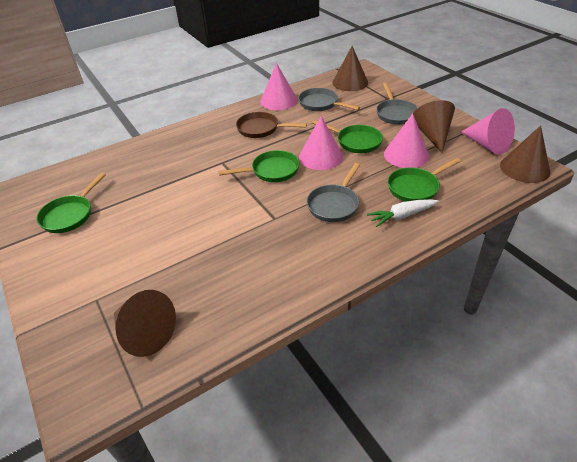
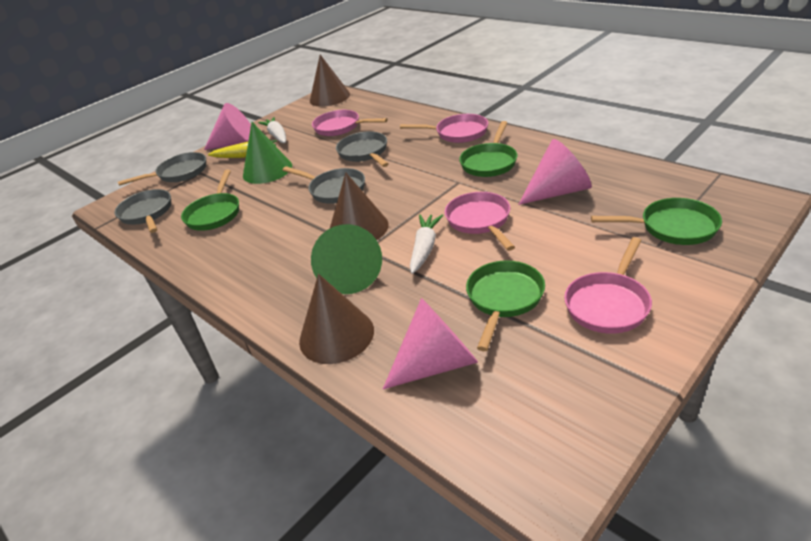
brown cone: 4 -> 3
brown pan: 1 -> 0
green cone: 0 -> 2
grey pan: 3 -> 4
pink cone: 4 -> 3
pink pan: 0 -> 4
white carrot: 1 -> 2
yellow carrot: 0 -> 1

